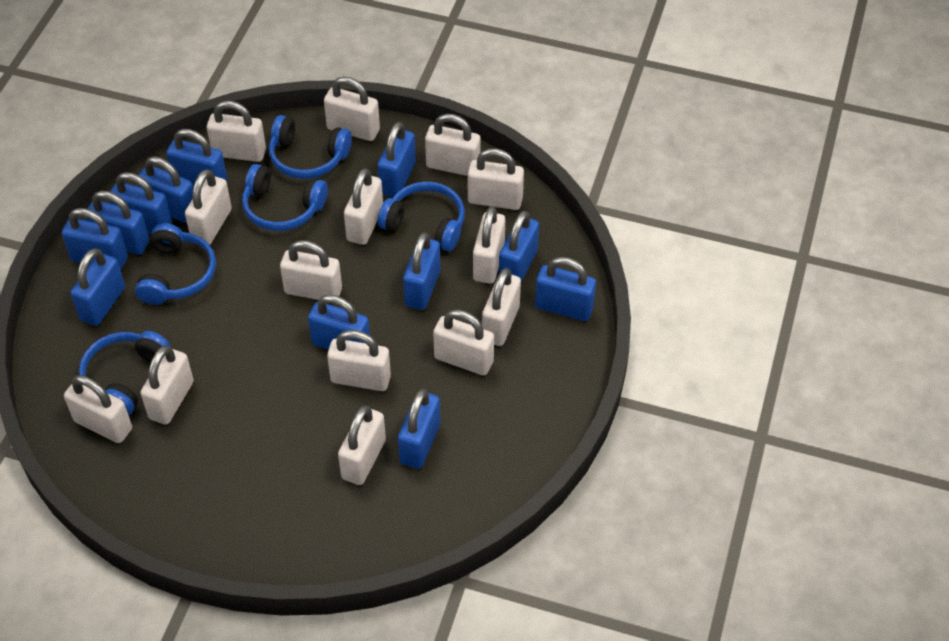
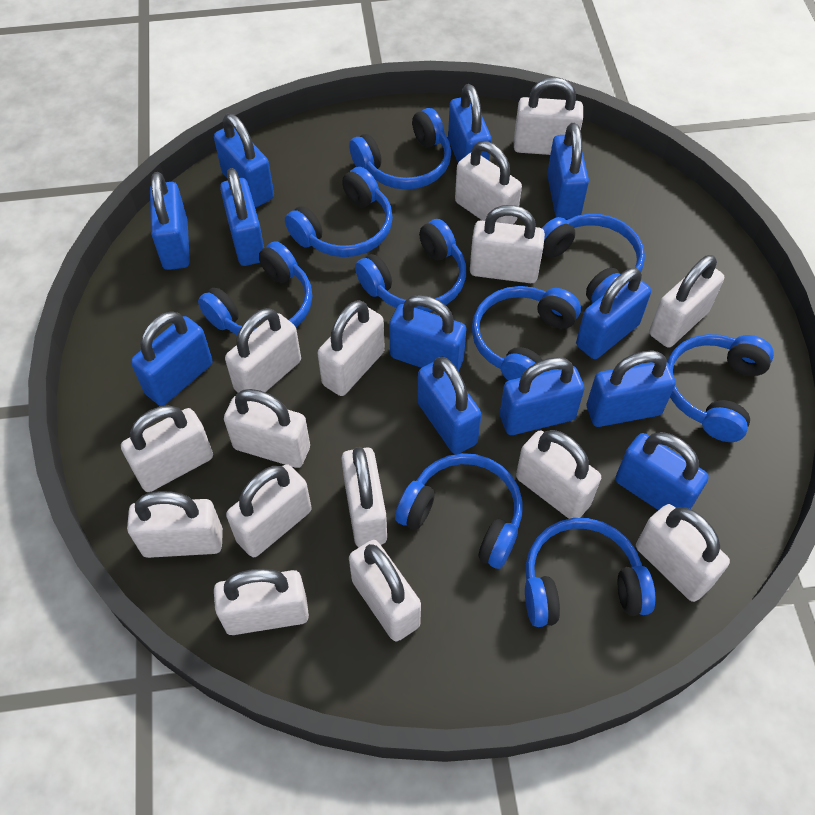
blue headphones: 5 -> 9
white padlock: 14 -> 15

